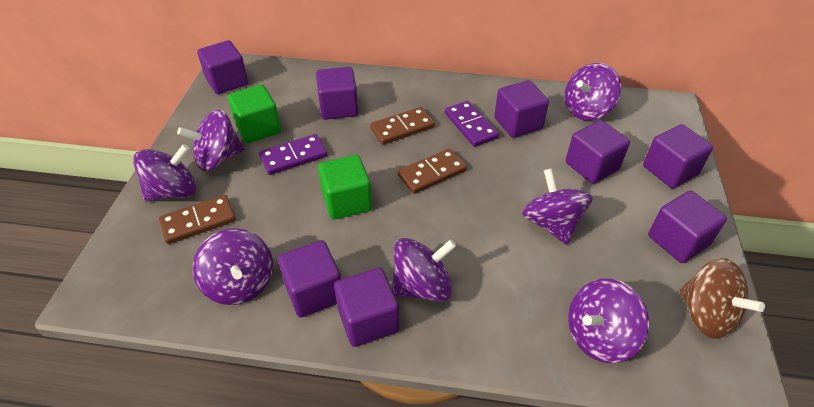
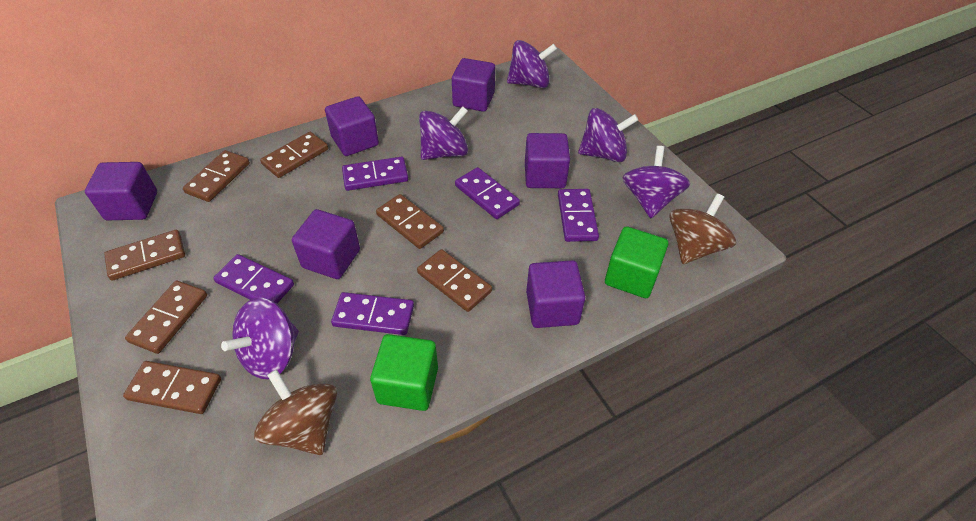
brown domino: 3 -> 7
brown spinning top: 1 -> 2
purple cube: 8 -> 6
purple domino: 2 -> 5
purple spinning top: 7 -> 5

